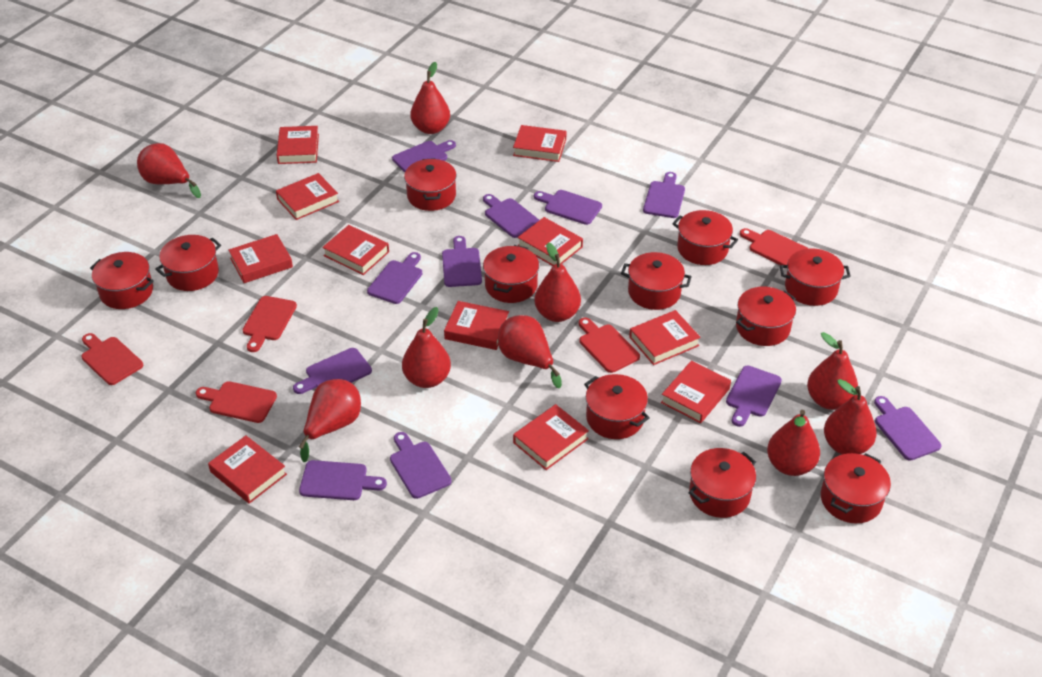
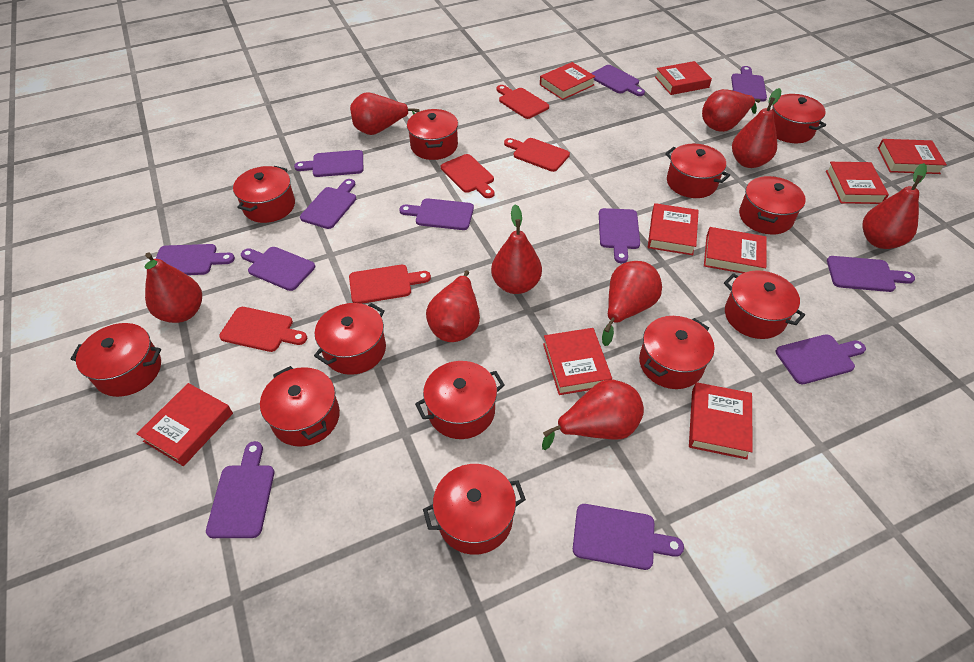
purple cutting board: 11 -> 12
red book: 11 -> 9
red pot: 11 -> 12

